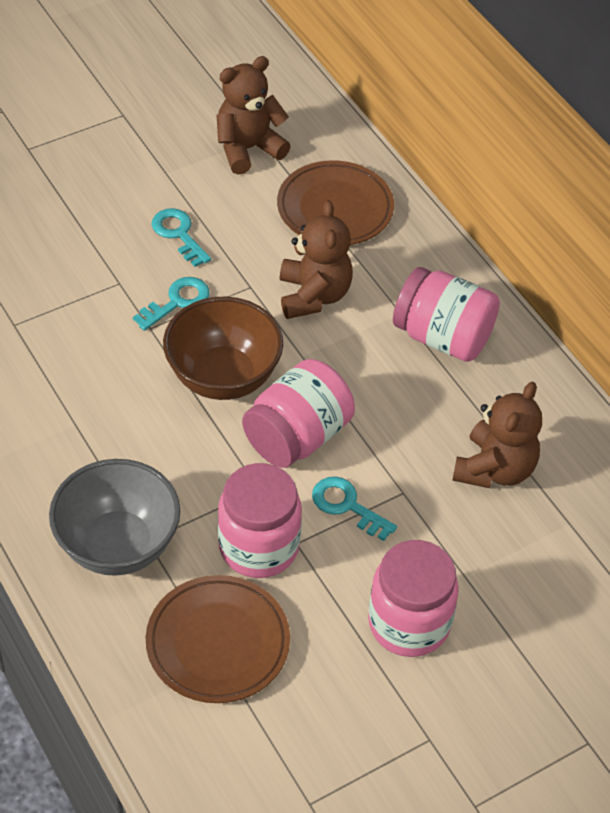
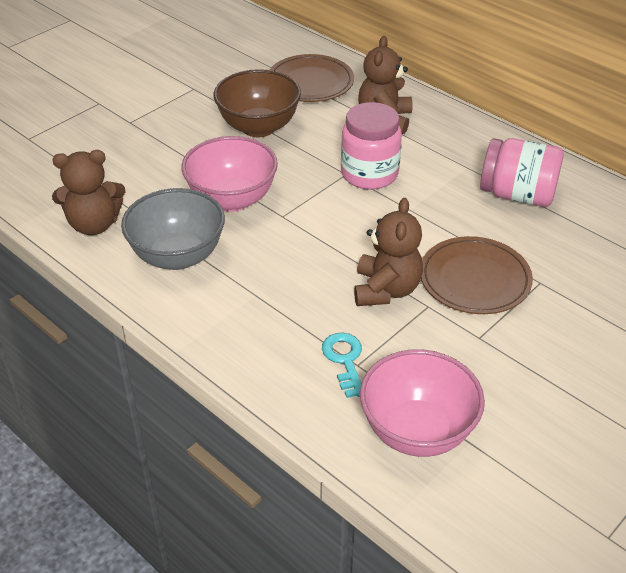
pink bowl: 0 -> 2
pink jar: 4 -> 2
turquoise key: 3 -> 1

